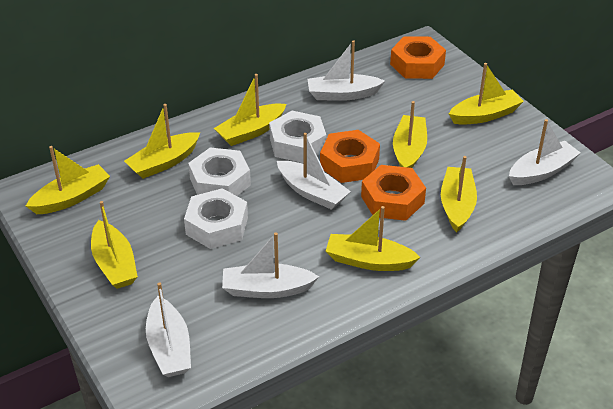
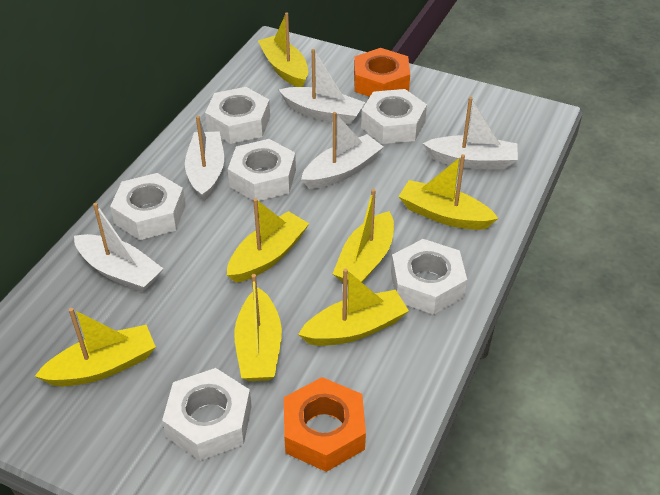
orange nut: 3 -> 2
white nut: 3 -> 6
yellow boat: 8 -> 7

